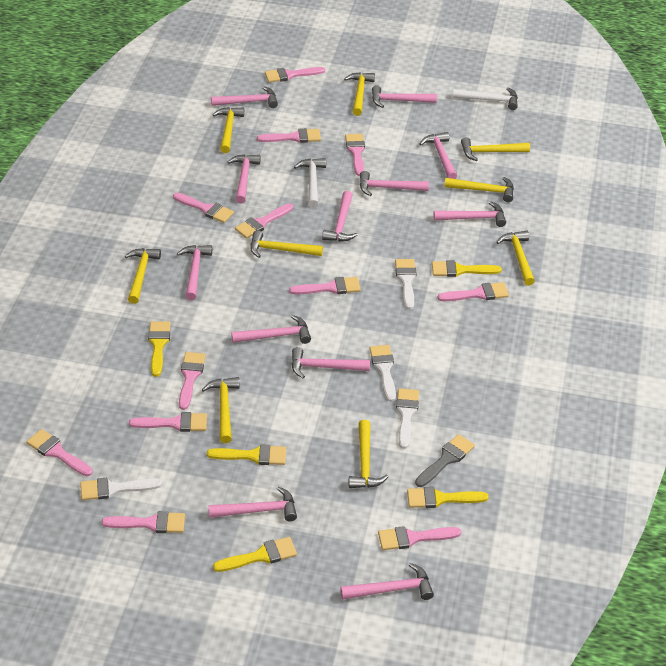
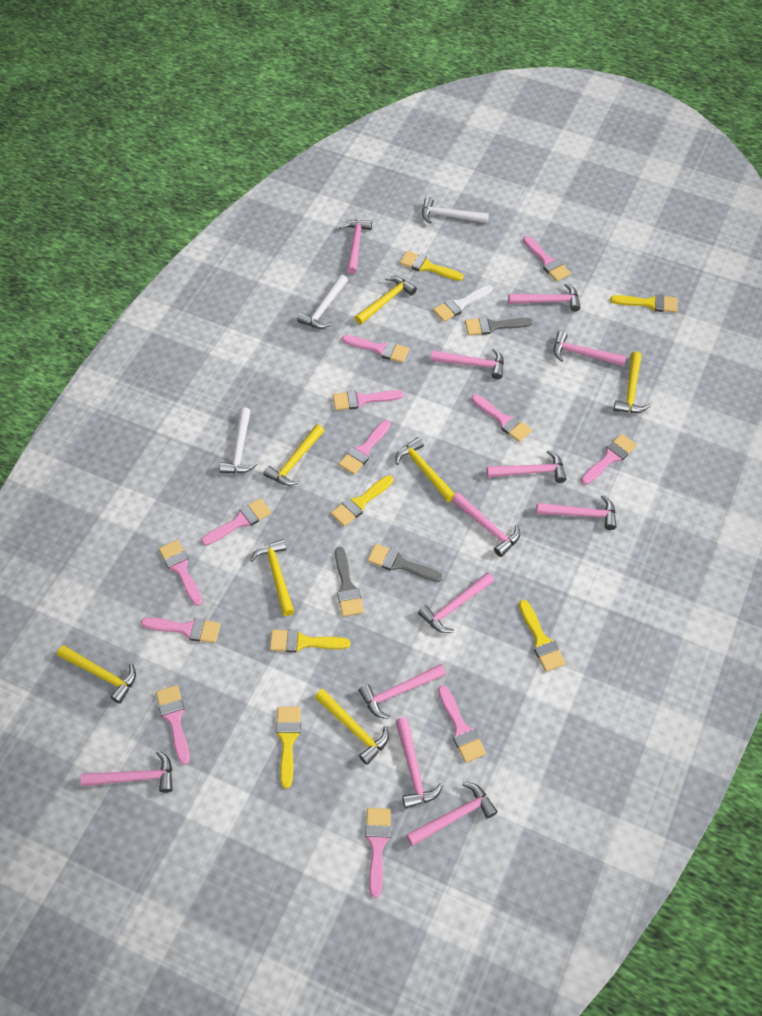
grey brush: 1 -> 3
white brush: 4 -> 1
white hammer: 2 -> 3
yellow brush: 5 -> 6
yellow hammer: 9 -> 7

